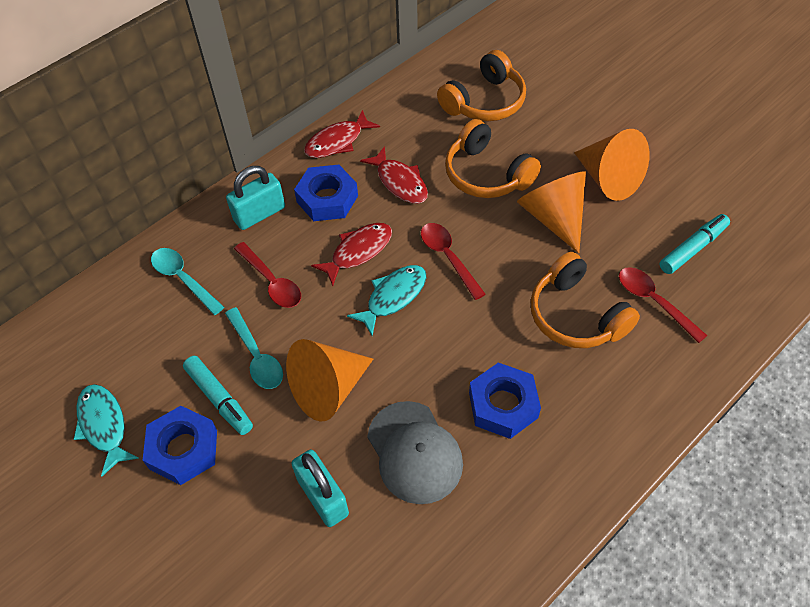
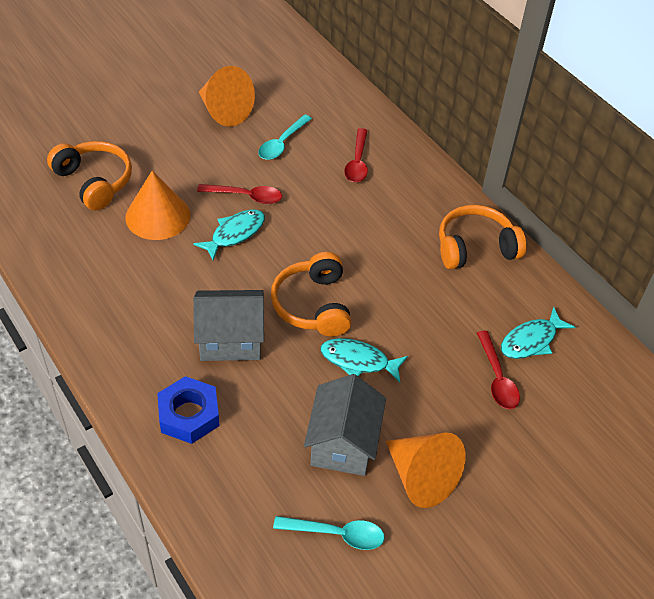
blue nut: 3 -> 1
grey cap: 1 -> 0
grey house: 0 -> 2
red fish: 3 -> 0
turquoise fish: 2 -> 3
turquoise marker: 2 -> 0
turquoise padlock: 2 -> 0

